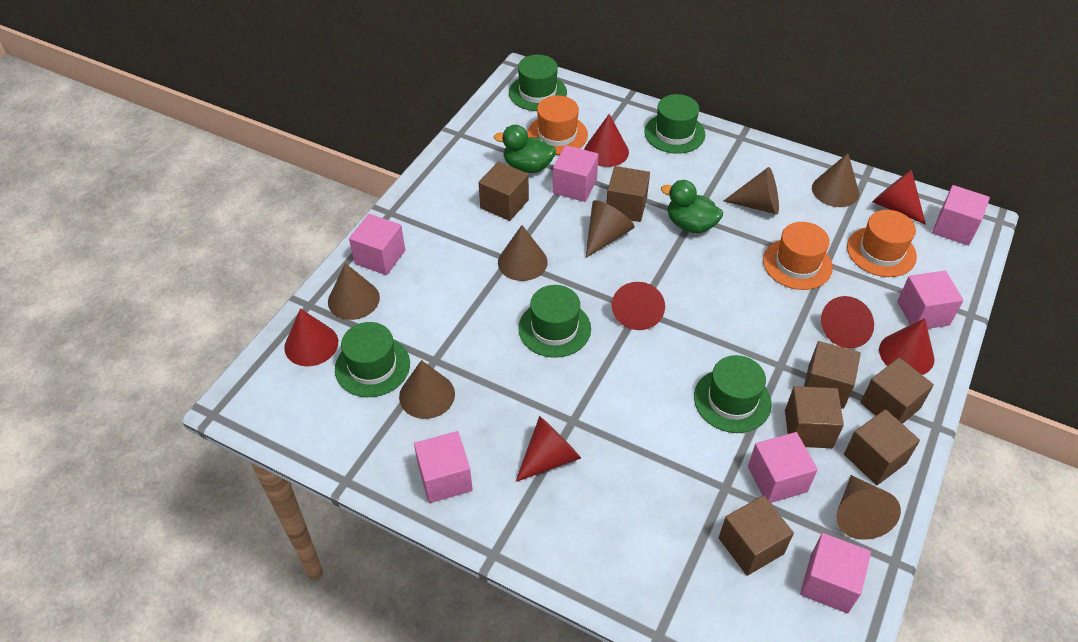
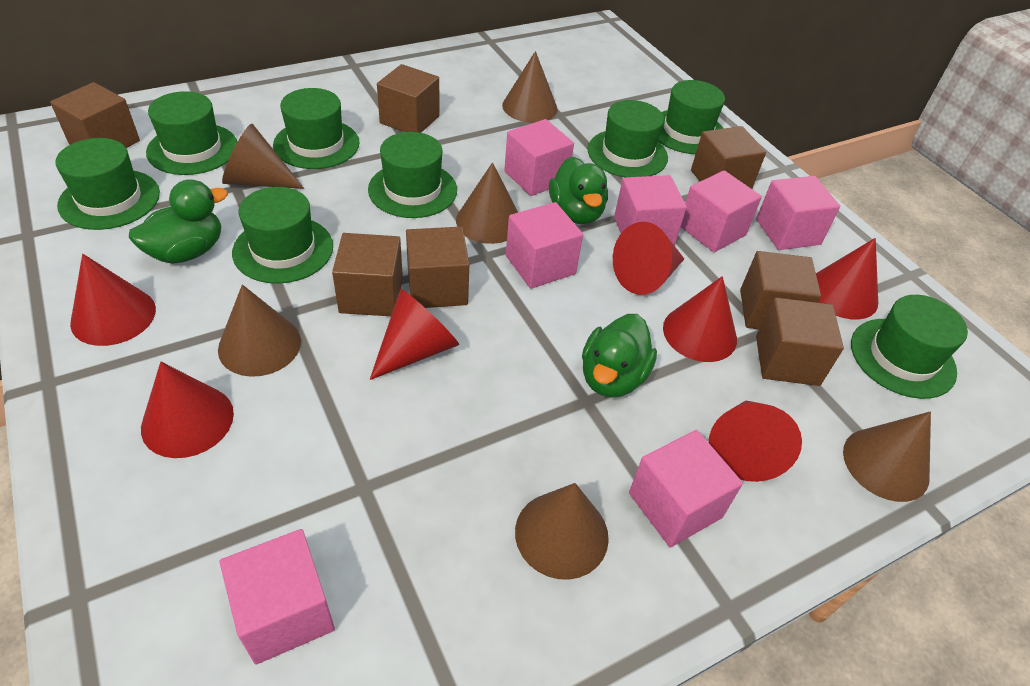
brown cone: 7 -> 6
green duck: 2 -> 3
green hat: 5 -> 8
orange hat: 3 -> 0

